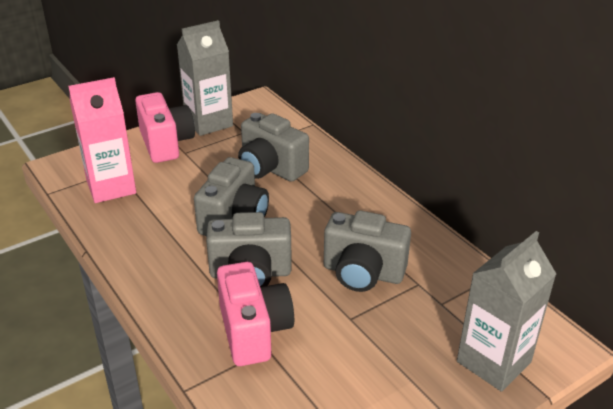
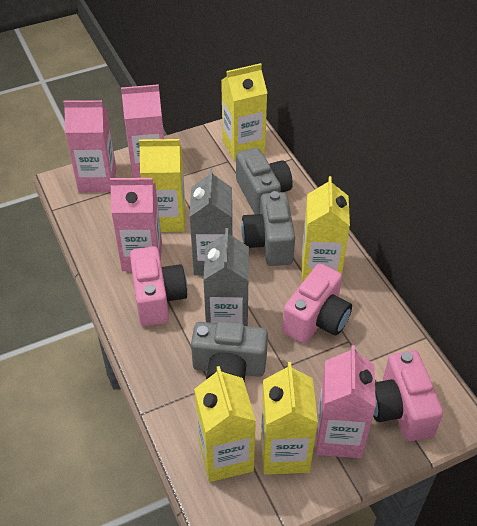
grey camera: 4 -> 3
pink camera: 2 -> 3
pink carton: 1 -> 4
yellow carton: 0 -> 5

